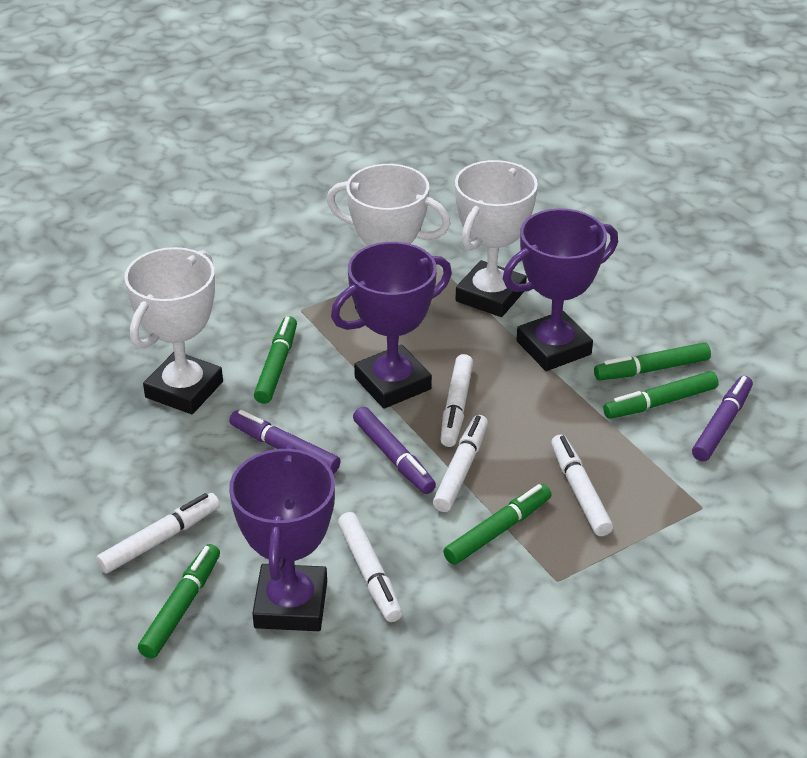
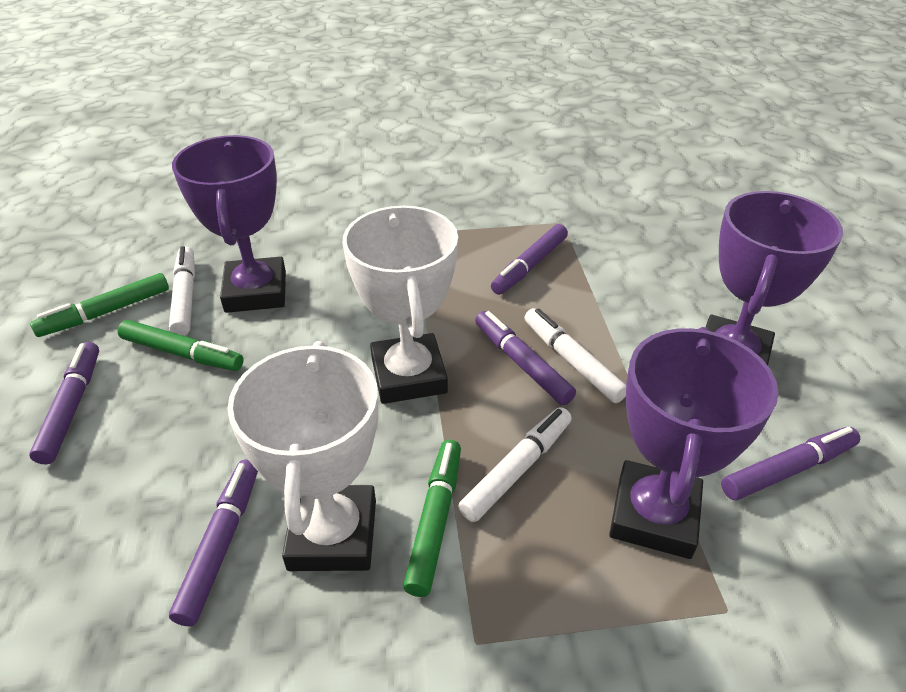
green marker: 5 -> 3
purple marker: 3 -> 5
white marker: 5 -> 3
white trophy: 3 -> 2

